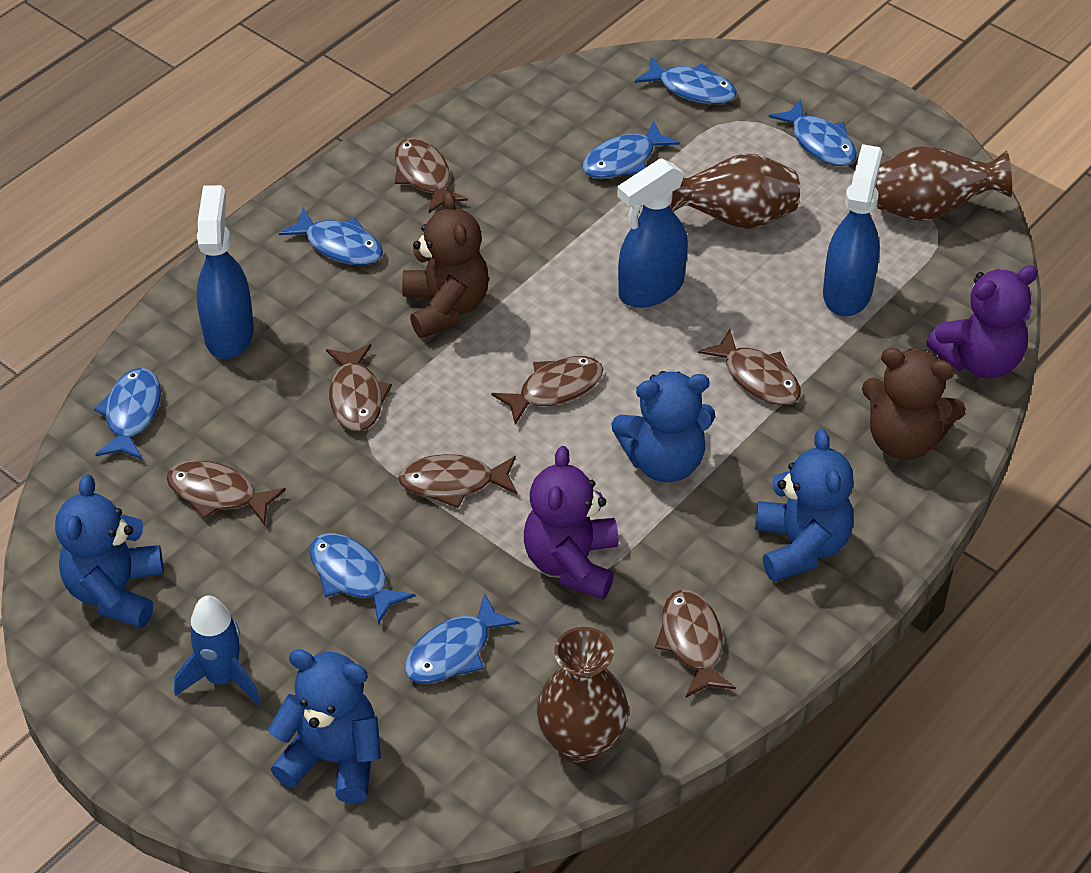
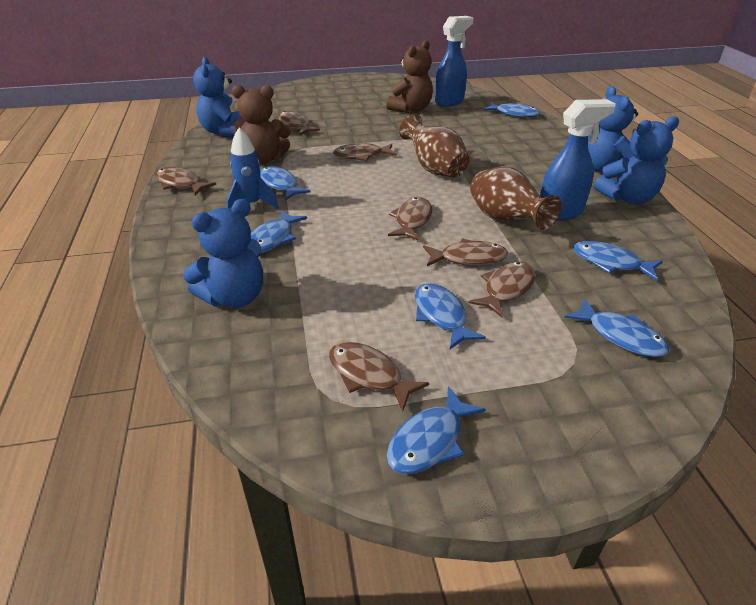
blue spray bottle: 3 -> 2
brown vase: 3 -> 2
purple teddy bear: 2 -> 0

